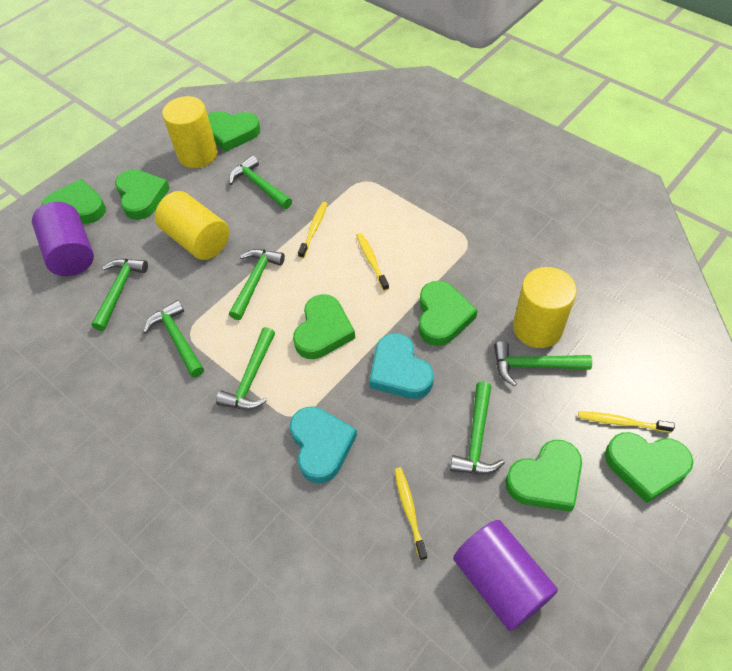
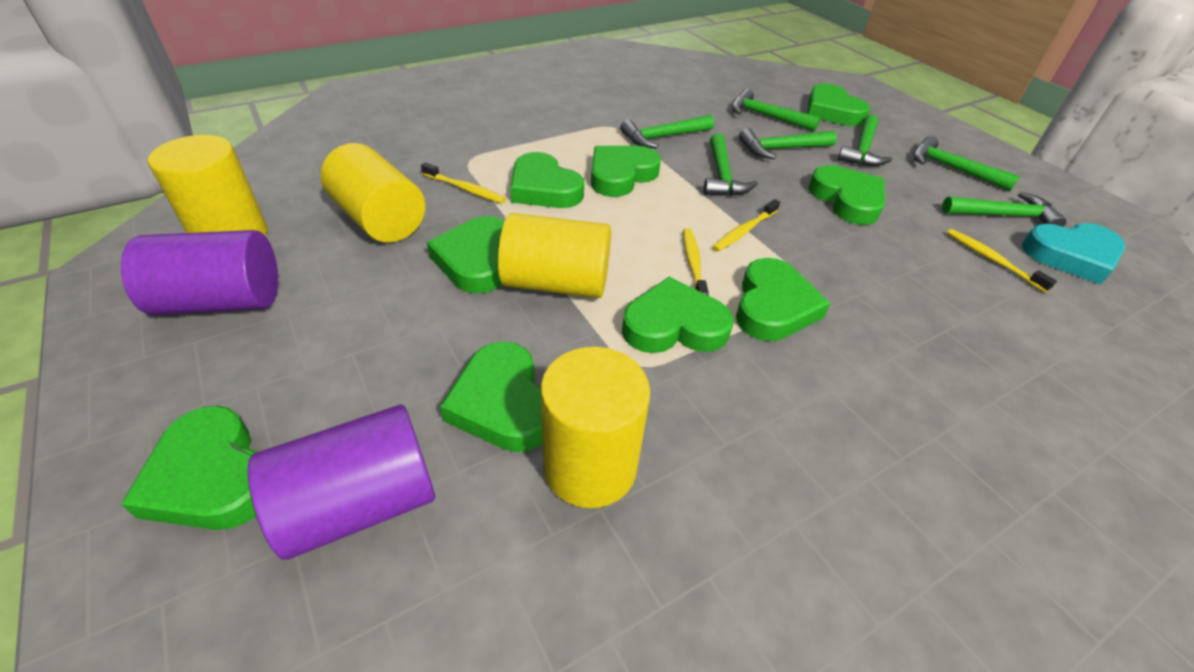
green heart: 7 -> 9
turquoise heart: 2 -> 1
yellow cylinder: 3 -> 4

